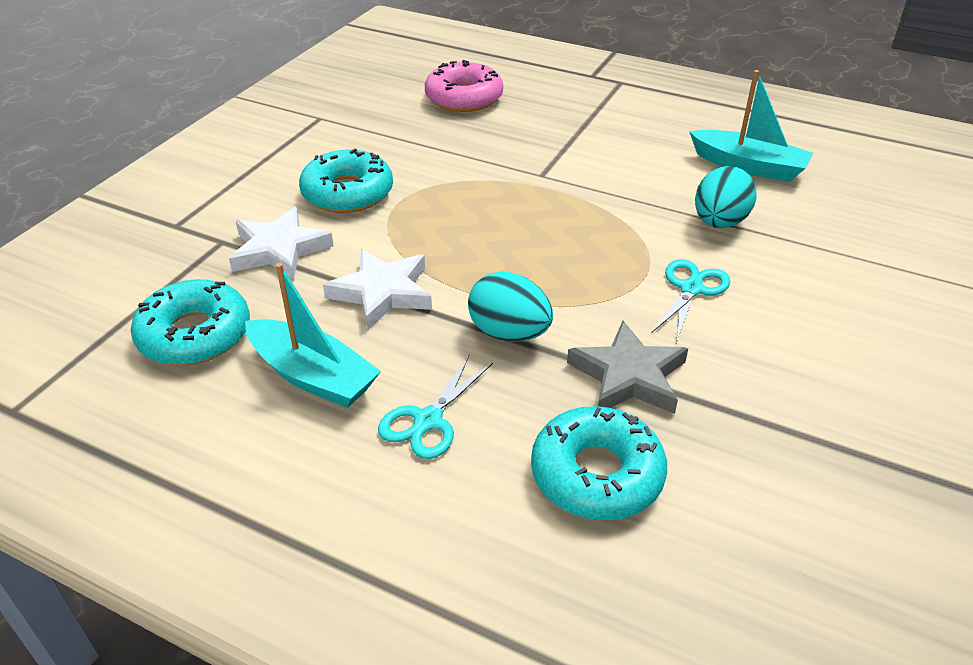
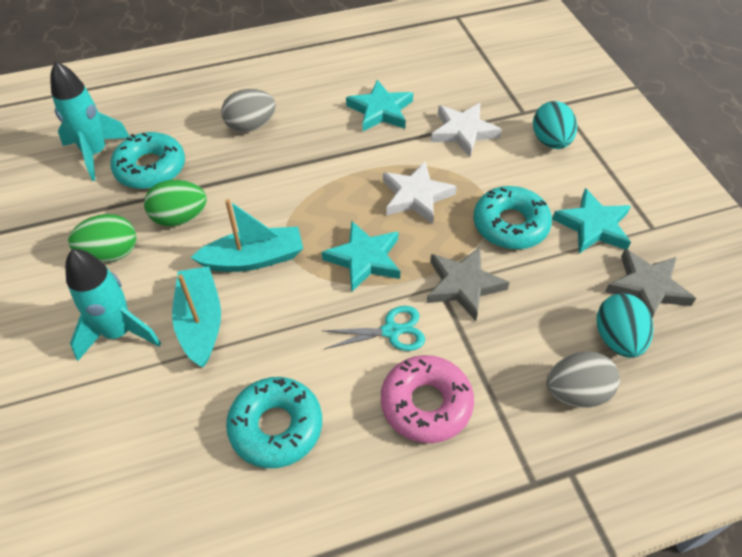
green egg: 0 -> 2
grey egg: 0 -> 2
grey star: 1 -> 2
turquoise rocket: 0 -> 2
turquoise scissors: 2 -> 1
turquoise star: 0 -> 3

